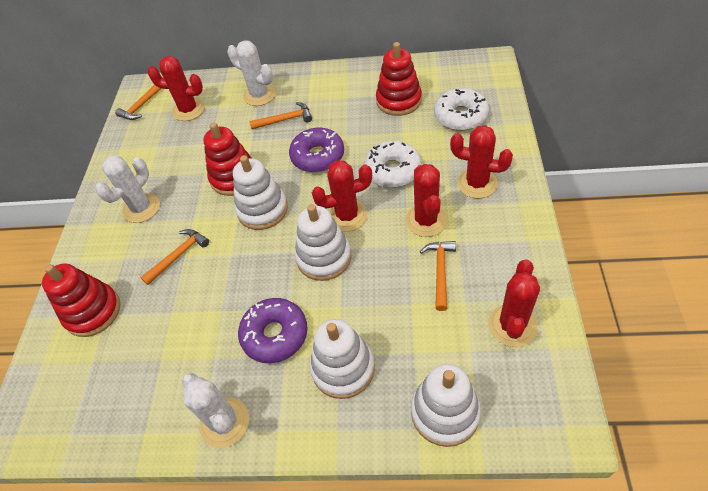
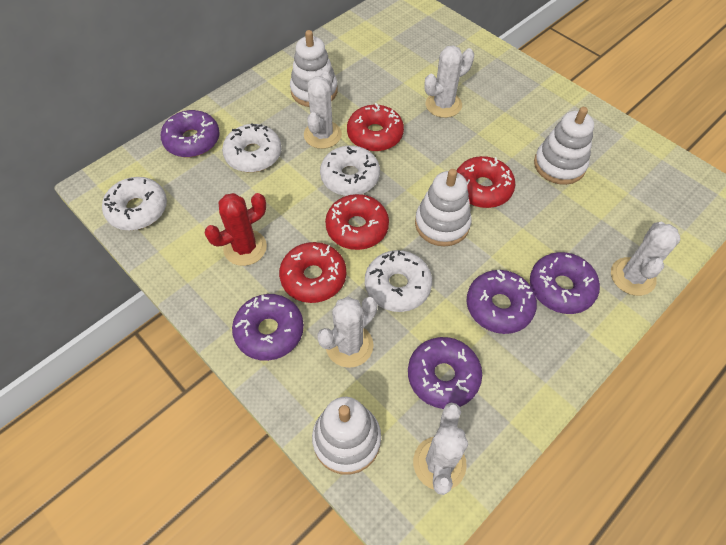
orange hammer: 4 -> 0
purple donut: 2 -> 5
red cactus: 5 -> 1
red donut: 0 -> 4
red stacking toy: 3 -> 0
white cactus: 3 -> 5
white donut: 2 -> 4

